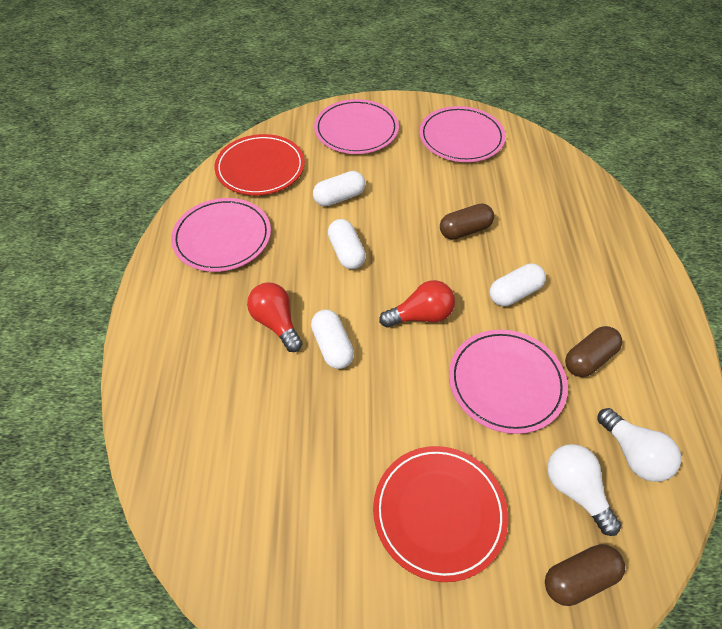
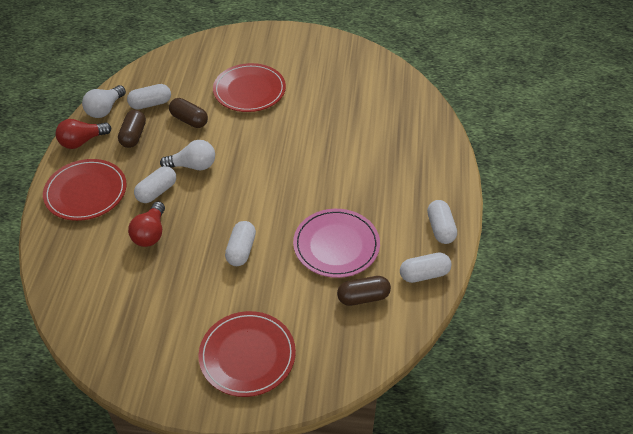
pink plate: 4 -> 1
red plate: 2 -> 3
white capsule: 4 -> 5

